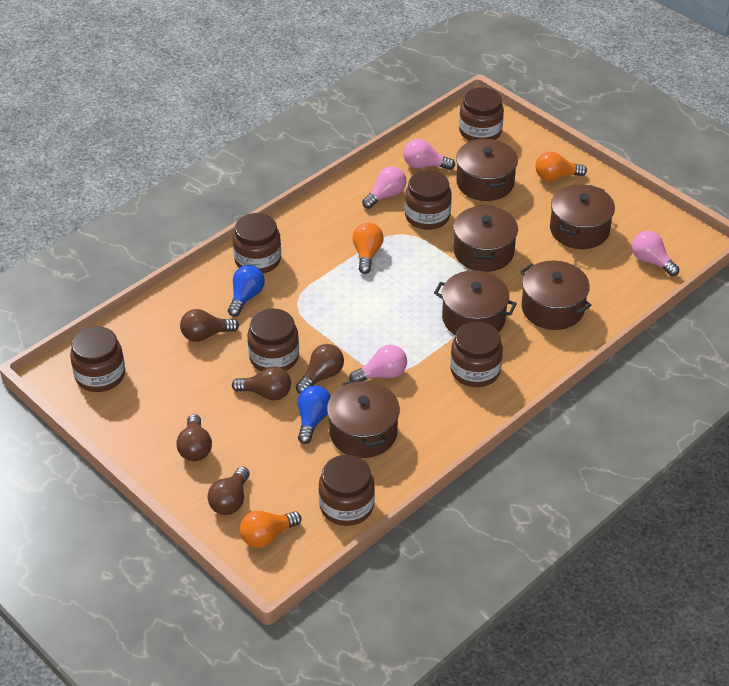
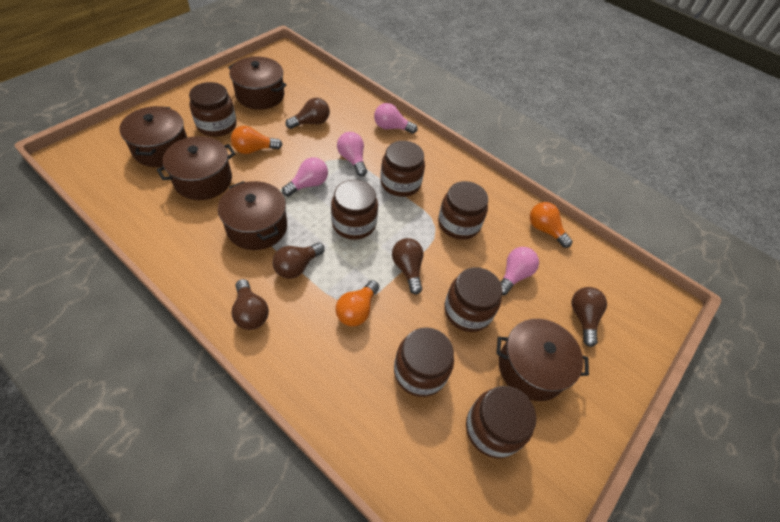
blue light bulb: 2 -> 0
brown pot: 6 -> 5

